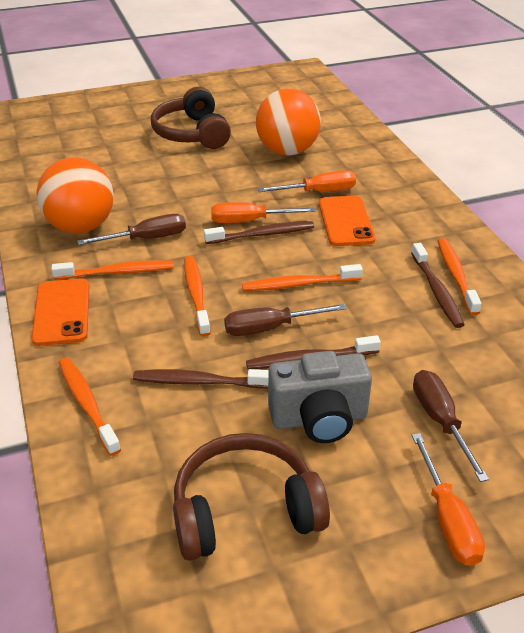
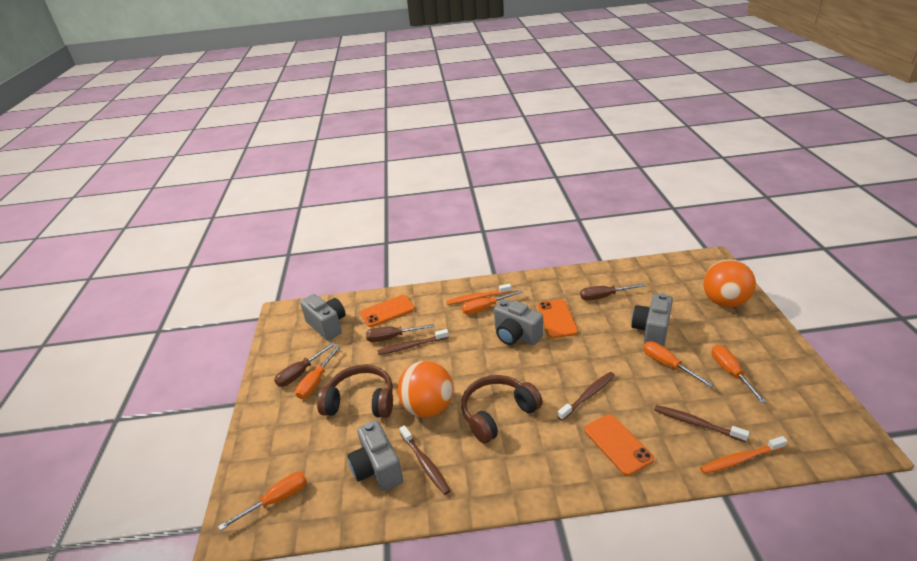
grey camera: 1 -> 4
orange phone: 2 -> 3
orange screwdriver: 3 -> 5
orange toothbrush: 5 -> 2

